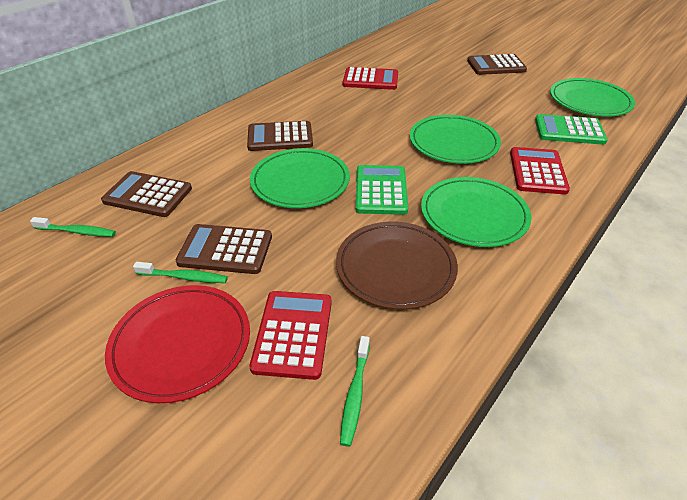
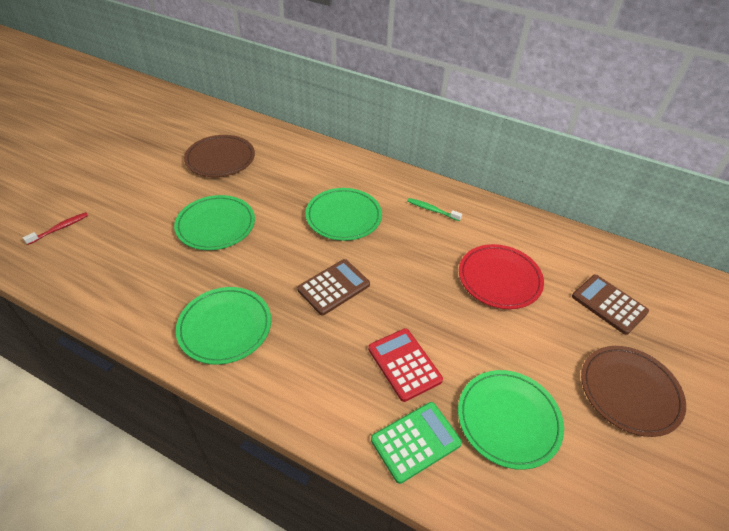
brown calculator: 4 -> 2
brown plate: 1 -> 2
green calculator: 2 -> 1
green toothbrush: 3 -> 1
red calculator: 3 -> 1
red toothbrush: 0 -> 1

